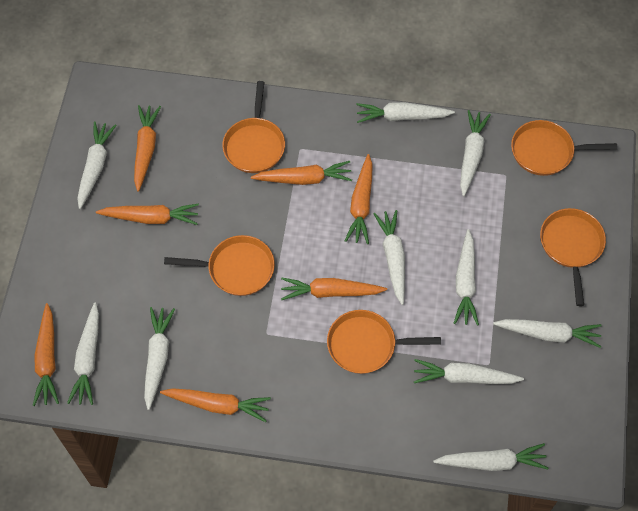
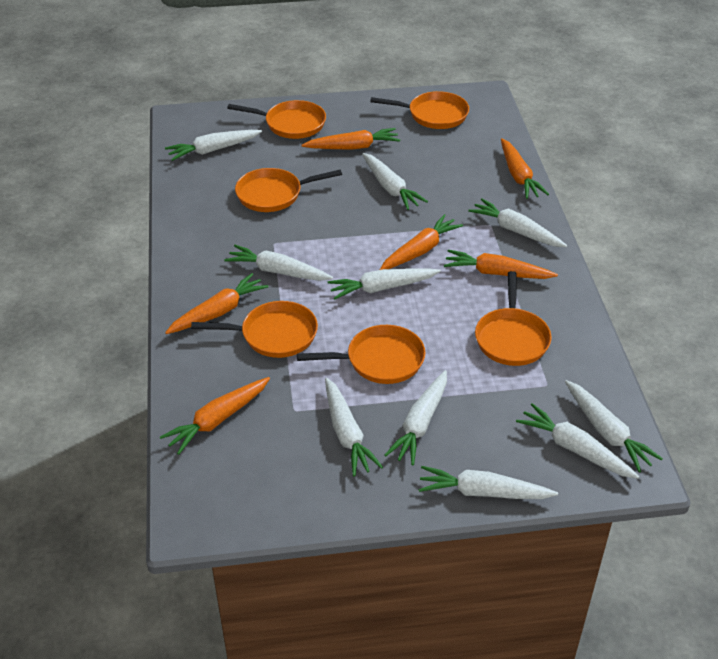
orange carrot: 7 -> 6
orange pan: 5 -> 6

